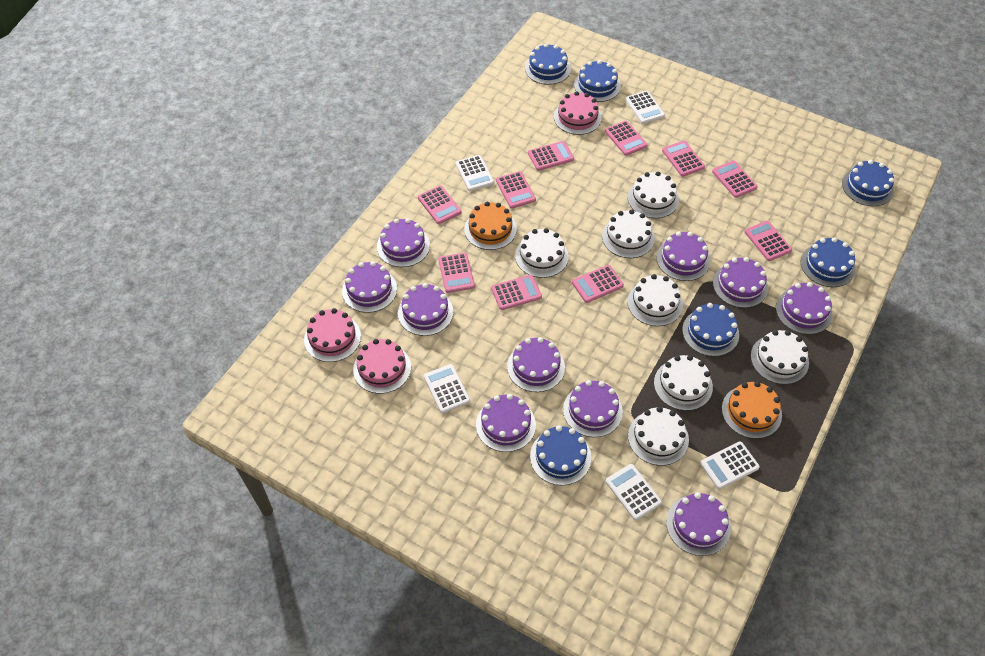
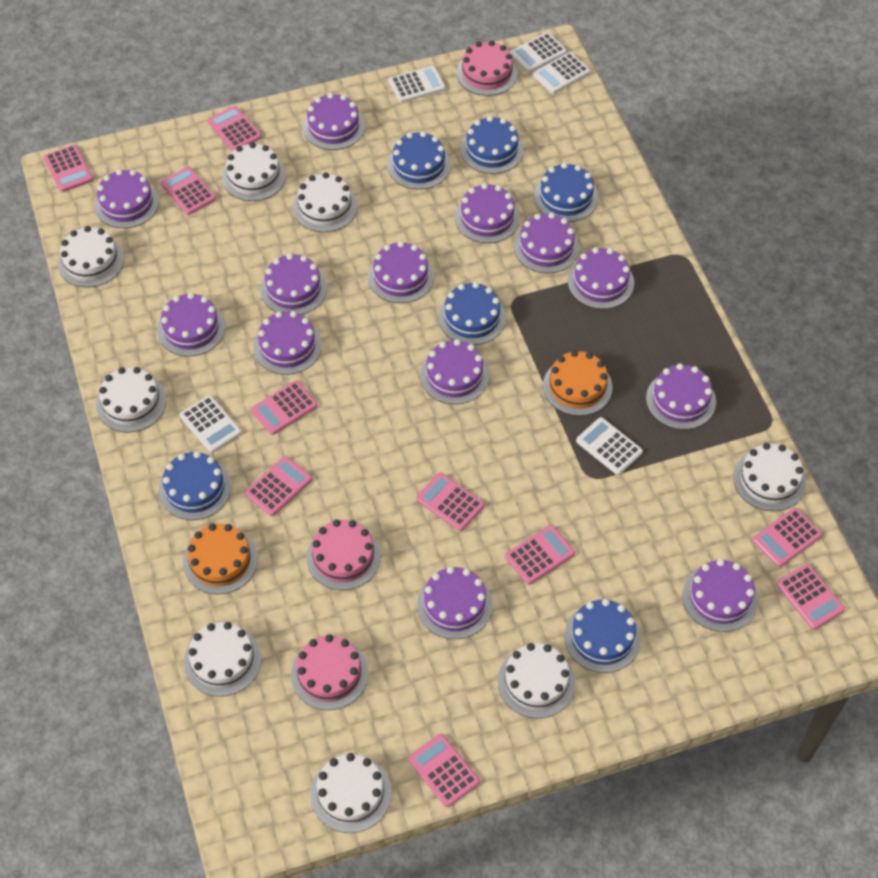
purple cake: 10 -> 13
white cake: 7 -> 8

